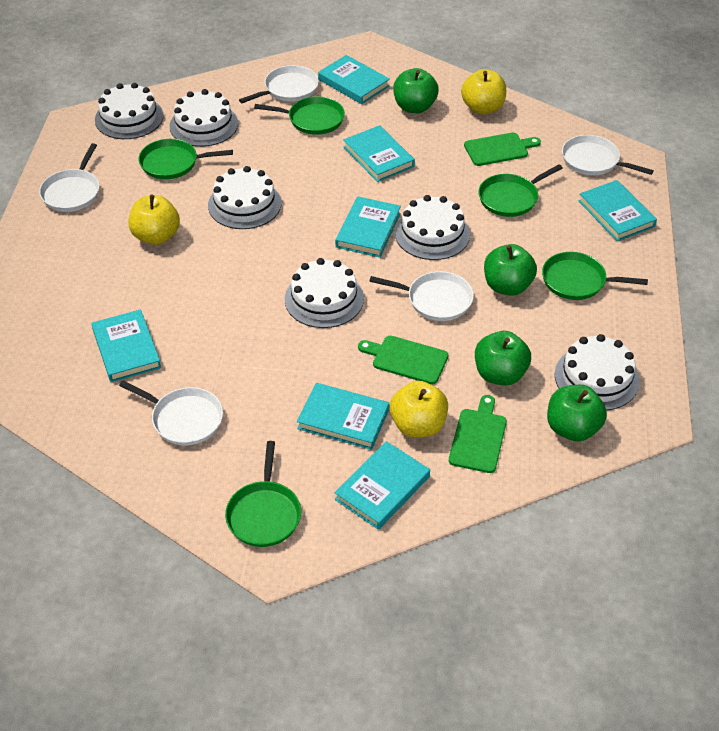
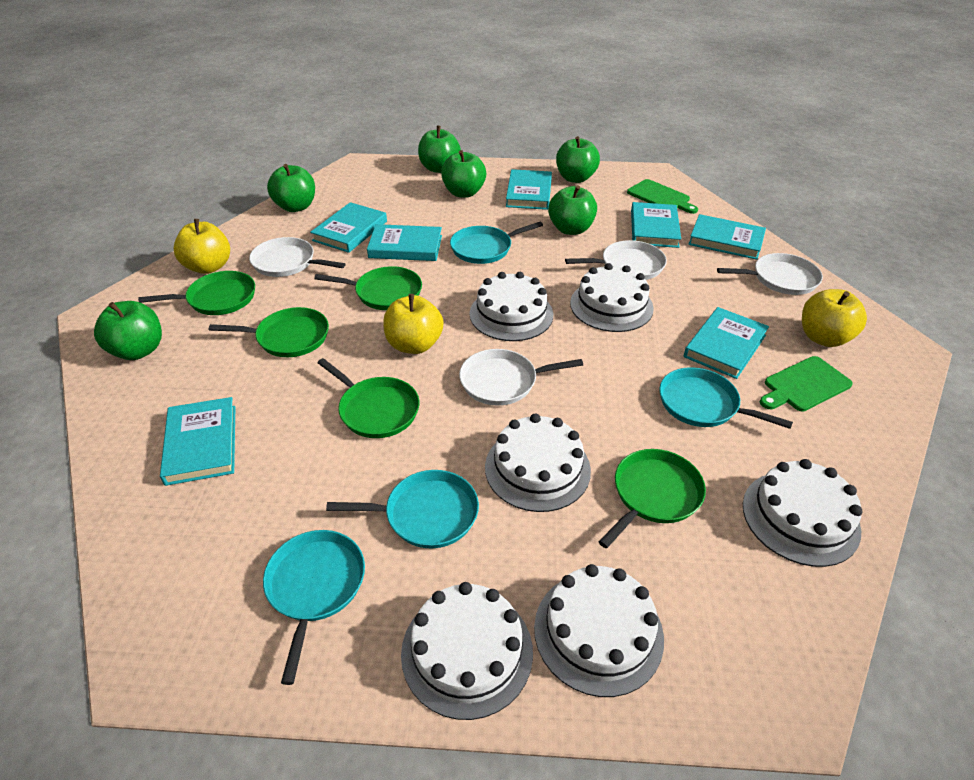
green apple: 4 -> 6
green cutting board: 3 -> 2
turquoise pan: 0 -> 4
white pan: 5 -> 4

